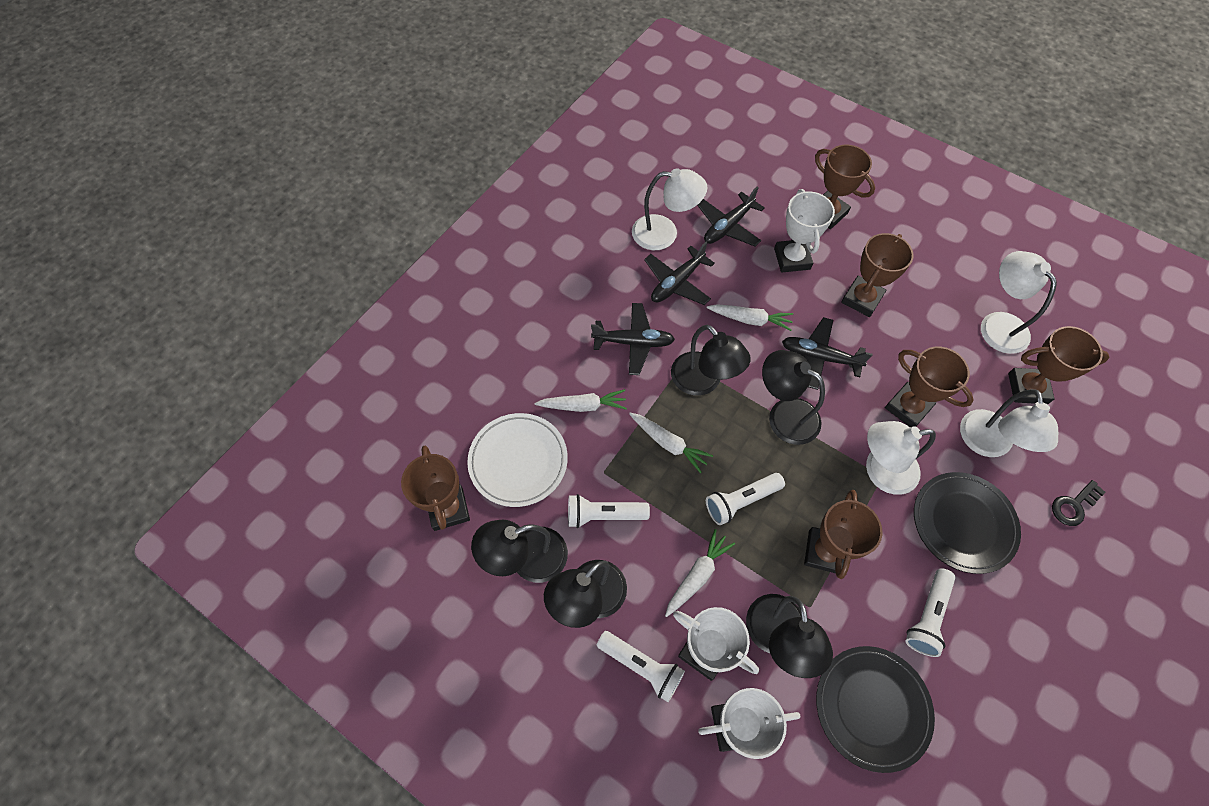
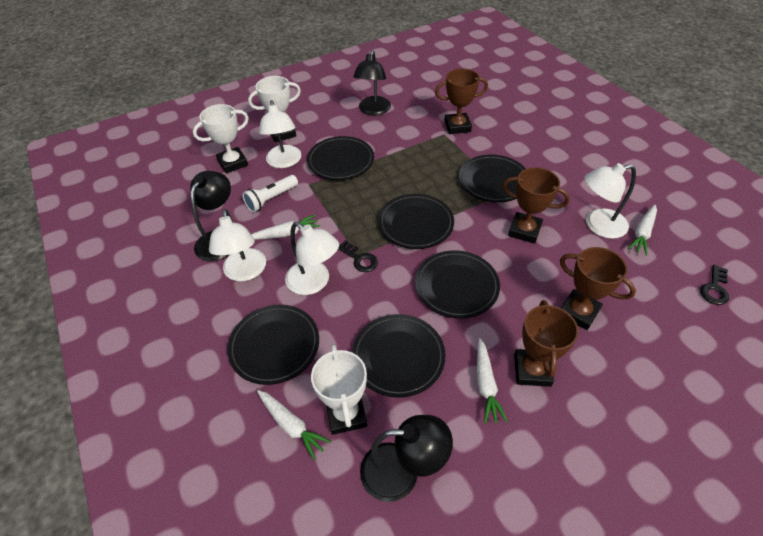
black key: 1 -> 2
black lamp: 5 -> 3
black plane: 4 -> 0
black plate: 2 -> 6
brown trophy: 6 -> 4
white flashlight: 4 -> 1
white plate: 1 -> 0

